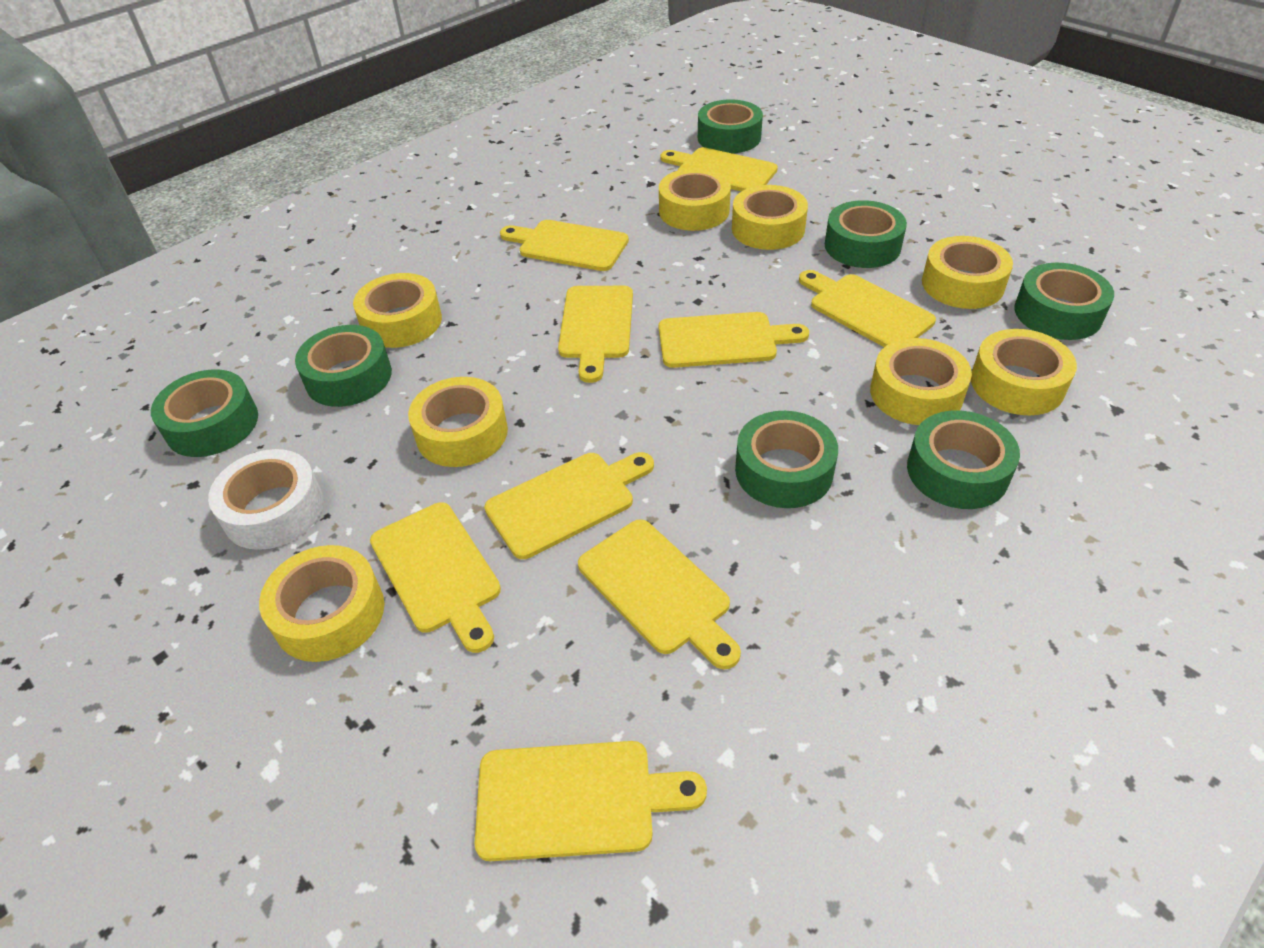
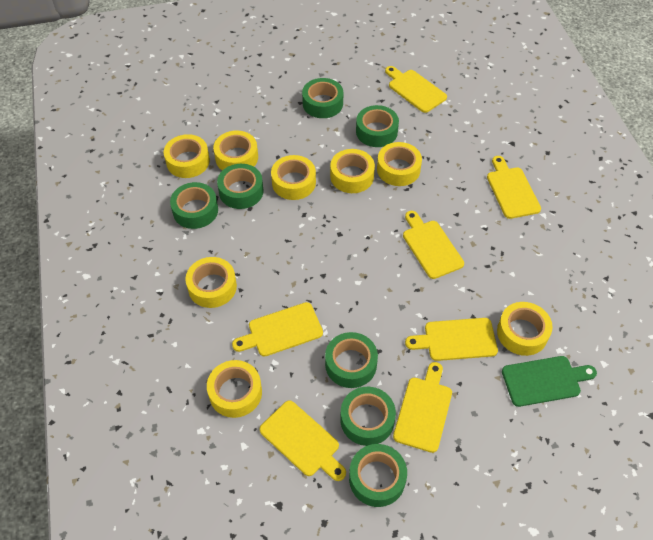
green cutting board: 0 -> 1
white tape: 1 -> 0
yellow cutting board: 9 -> 7

